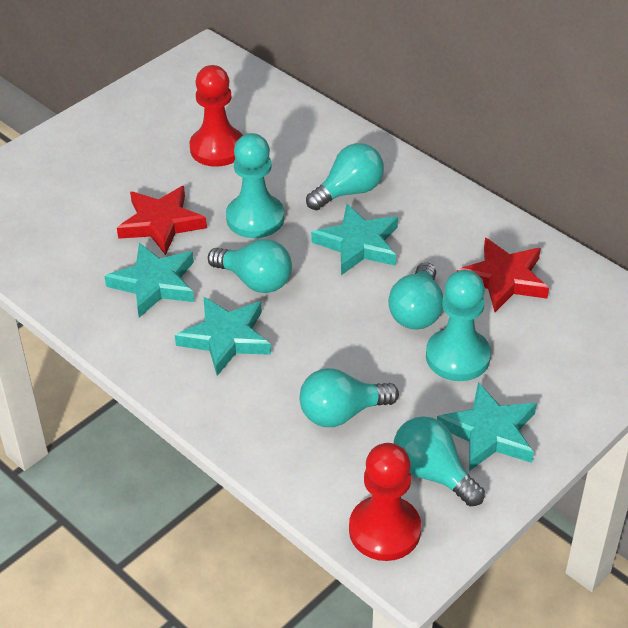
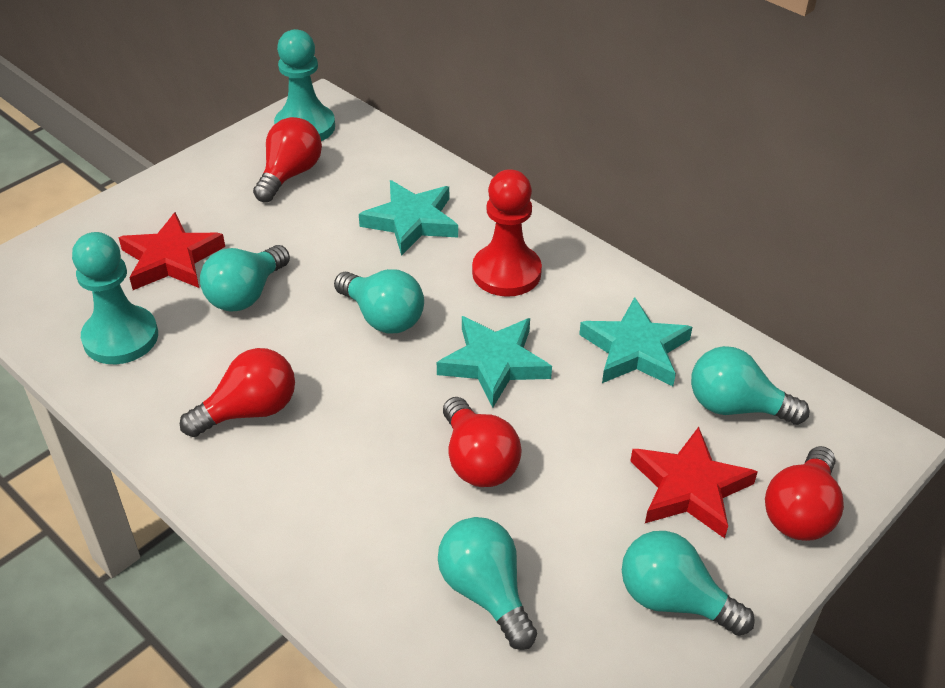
red light bulb: 0 -> 4
red pawn: 2 -> 1
turquoise star: 4 -> 3

